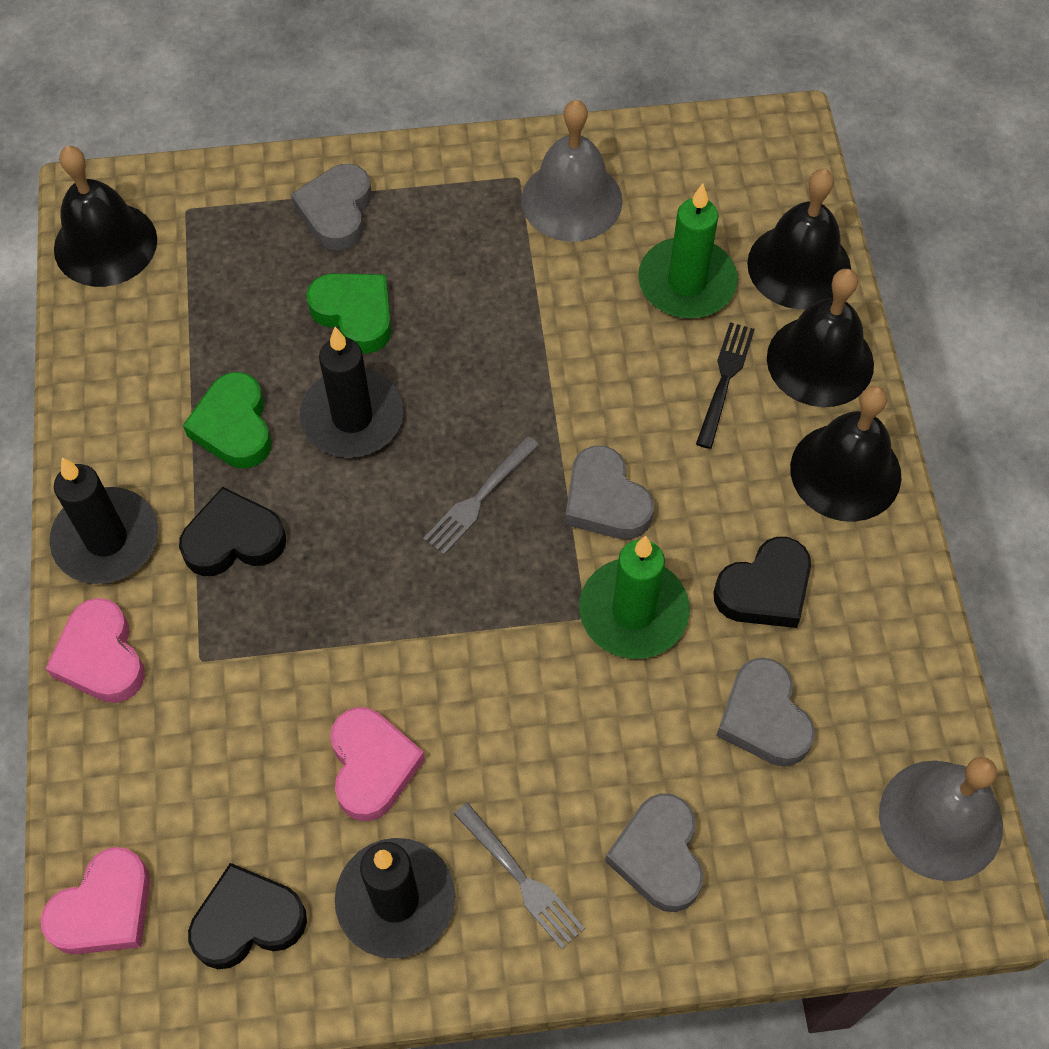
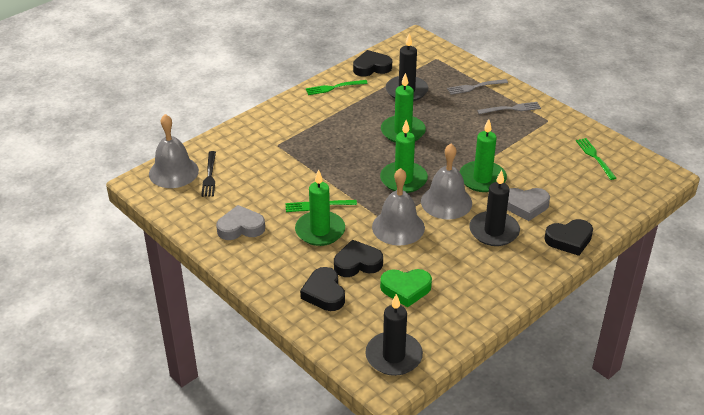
black bell: 4 -> 0
black heart: 3 -> 4
green candle: 2 -> 4
green fork: 0 -> 3
green heart: 2 -> 1
grey bell: 2 -> 3
grey heart: 4 -> 2
pink heart: 3 -> 0

